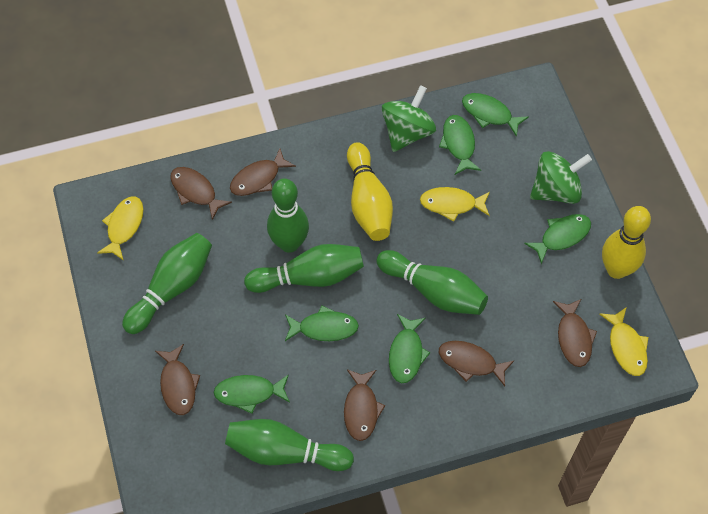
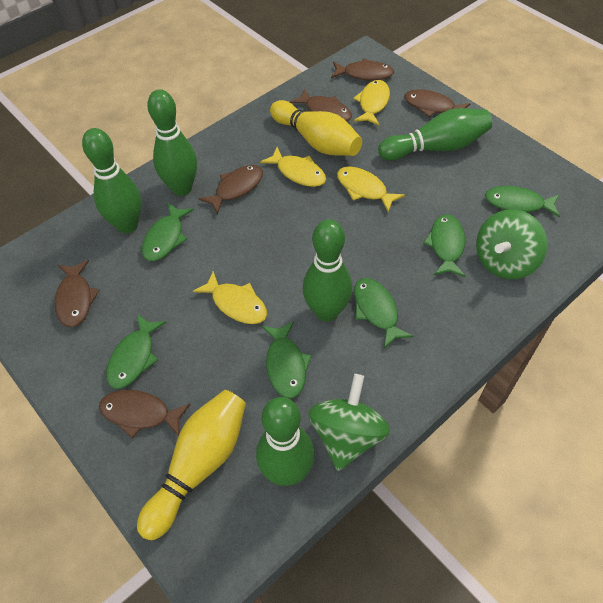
yellow fish: 3 -> 4

